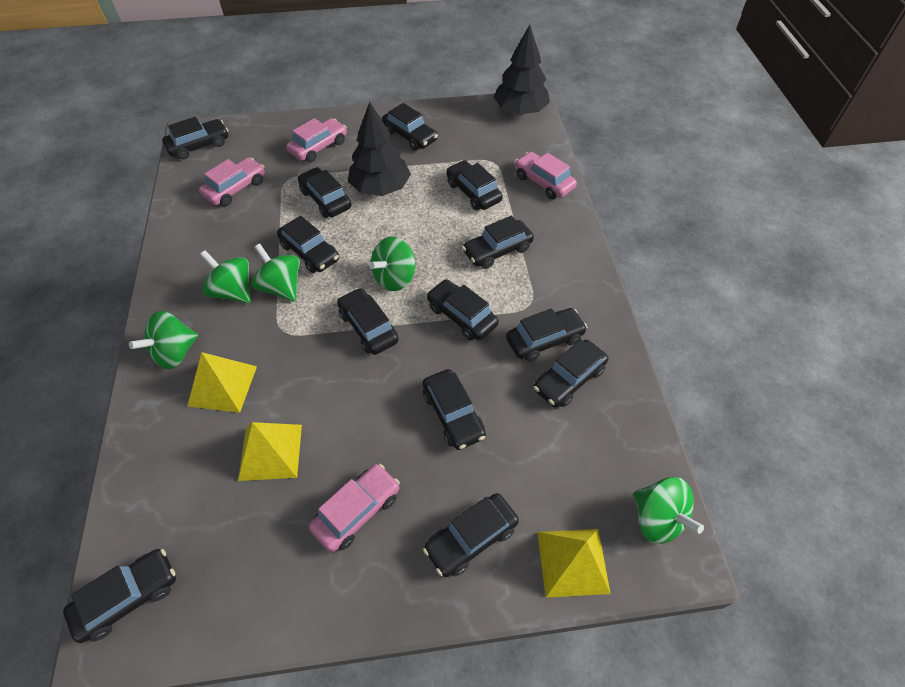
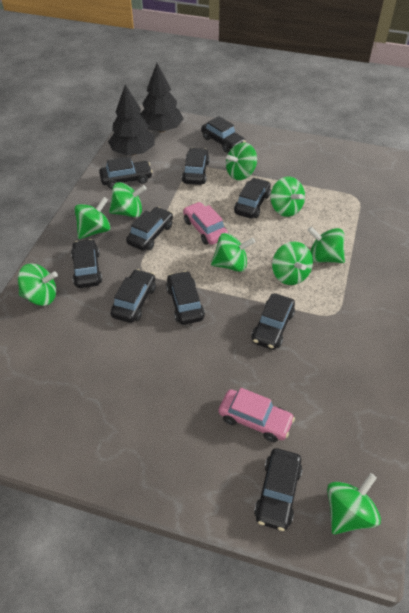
black car: 13 -> 10
green spinning top: 5 -> 9
pink car: 4 -> 2
yellow pyramid: 3 -> 0

